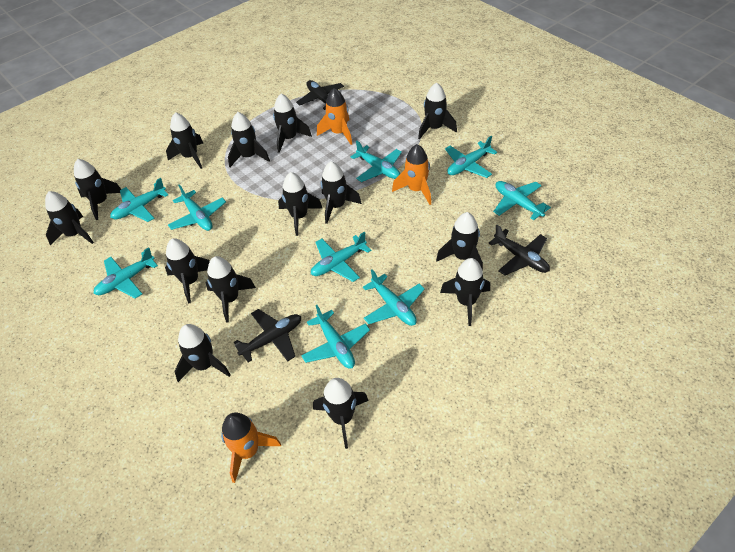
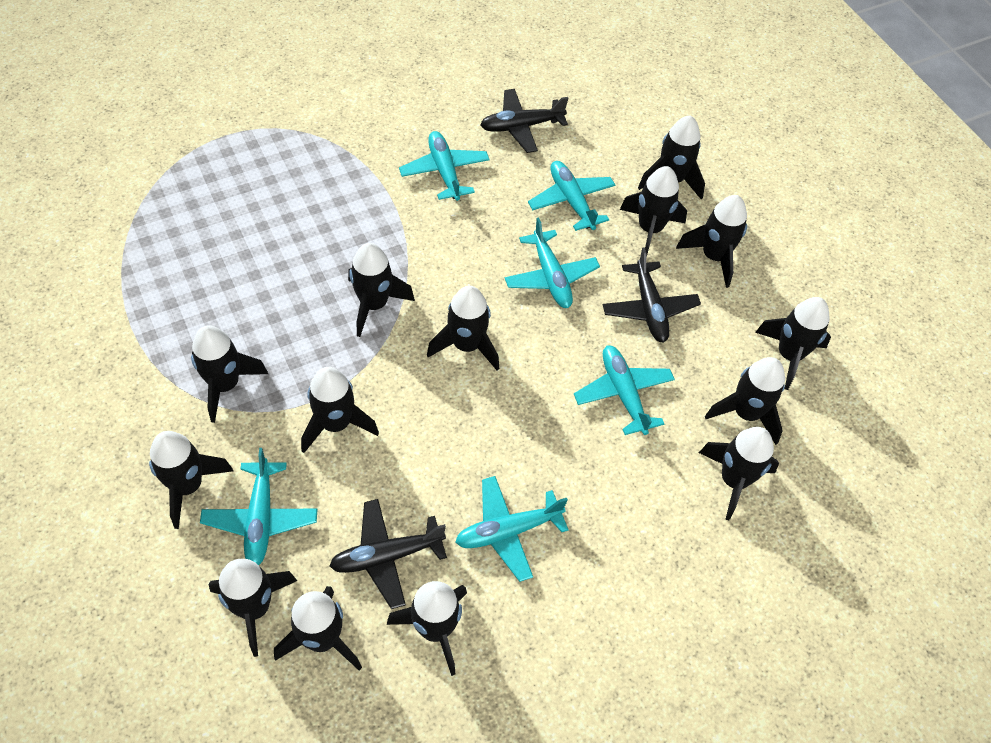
orange rocket: 3 -> 0
turquoise plane: 9 -> 6

